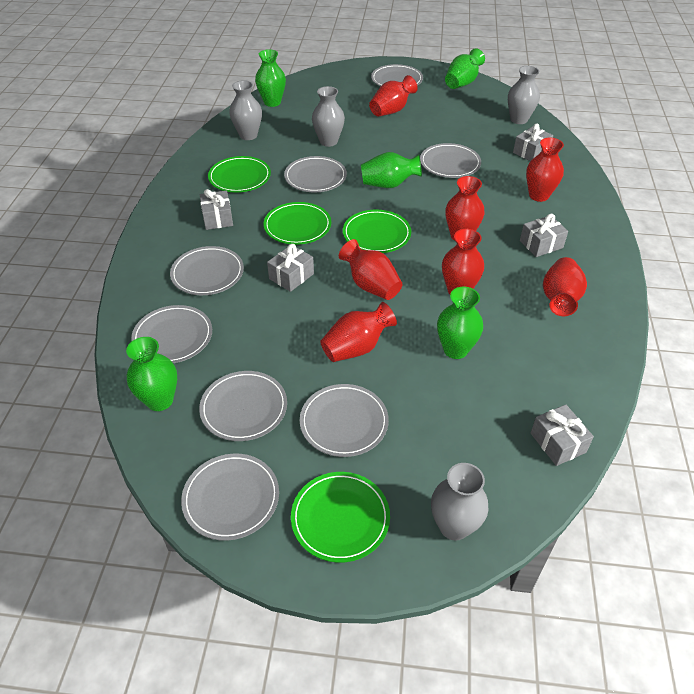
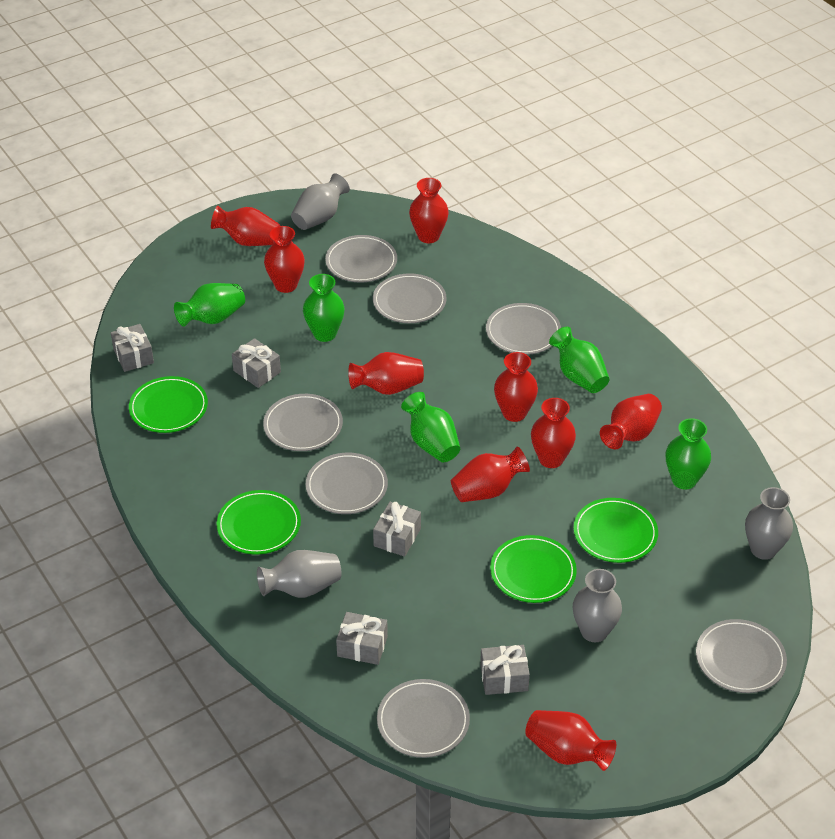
grey plate: 8 -> 7
red vase: 7 -> 9

